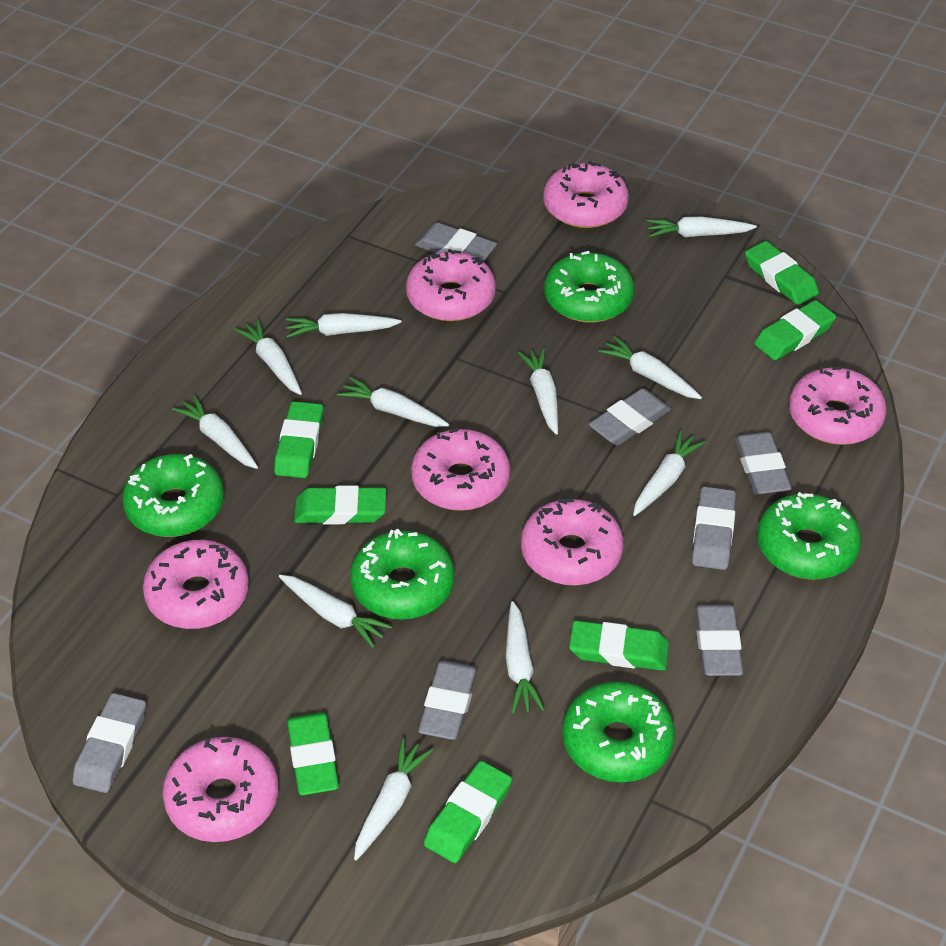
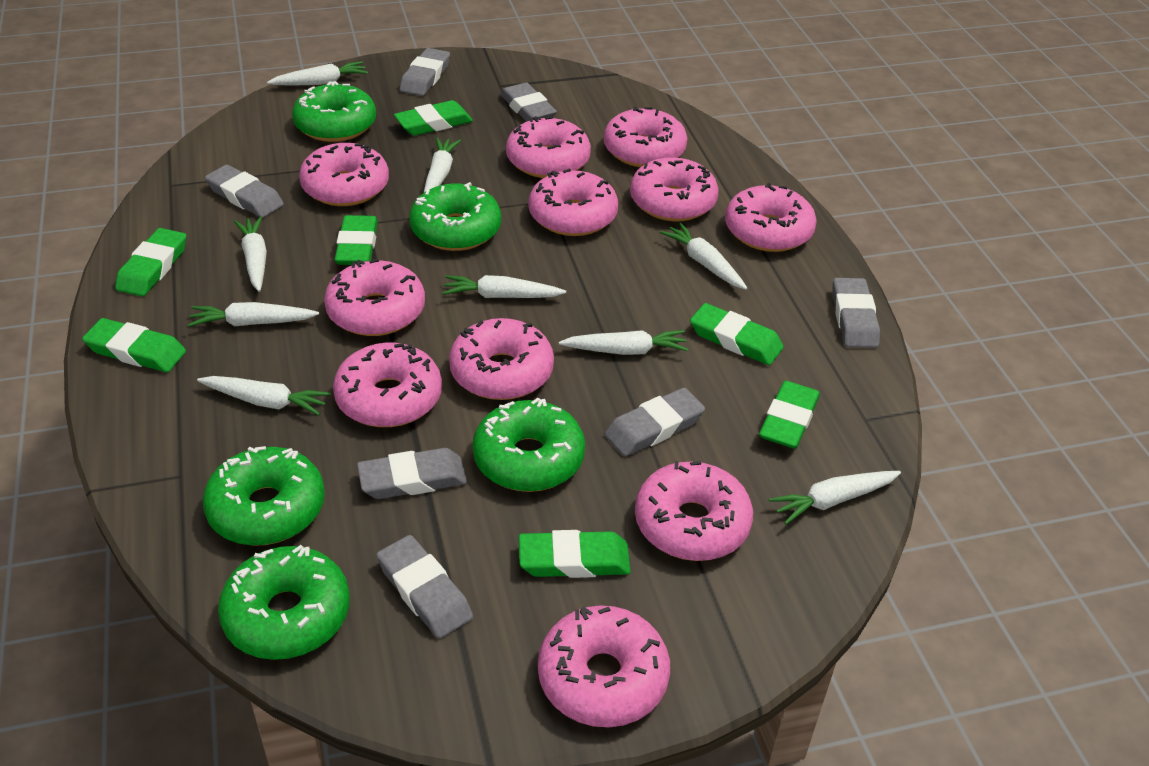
pink donut: 7 -> 11
white carrot: 11 -> 9

